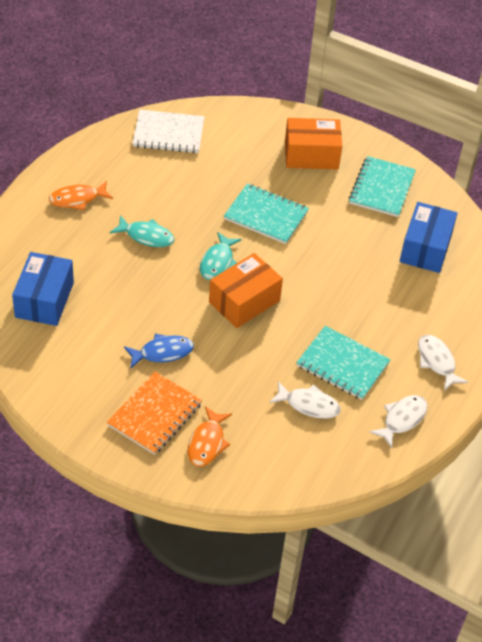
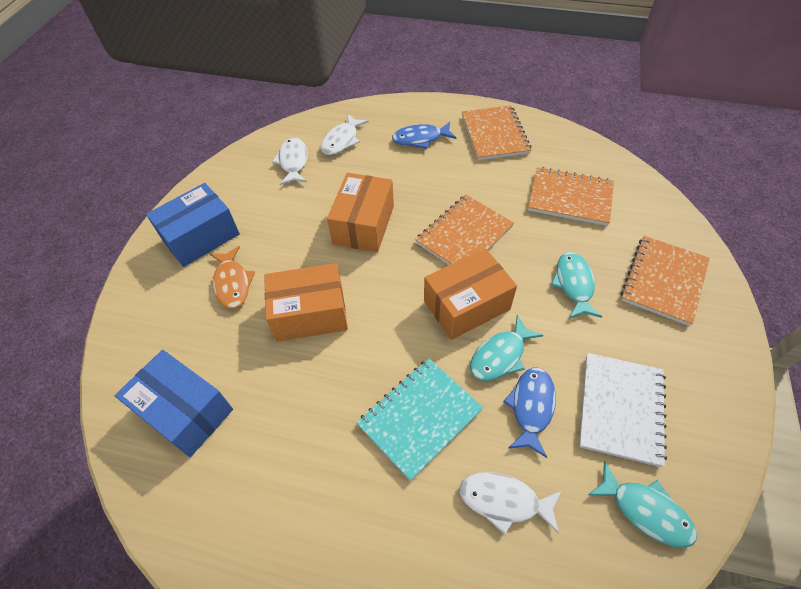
blue fish: 1 -> 2
orange box: 2 -> 3
orange fish: 2 -> 1
orange notebook: 1 -> 4
turquoise fish: 2 -> 3
turquoise notebook: 3 -> 1

